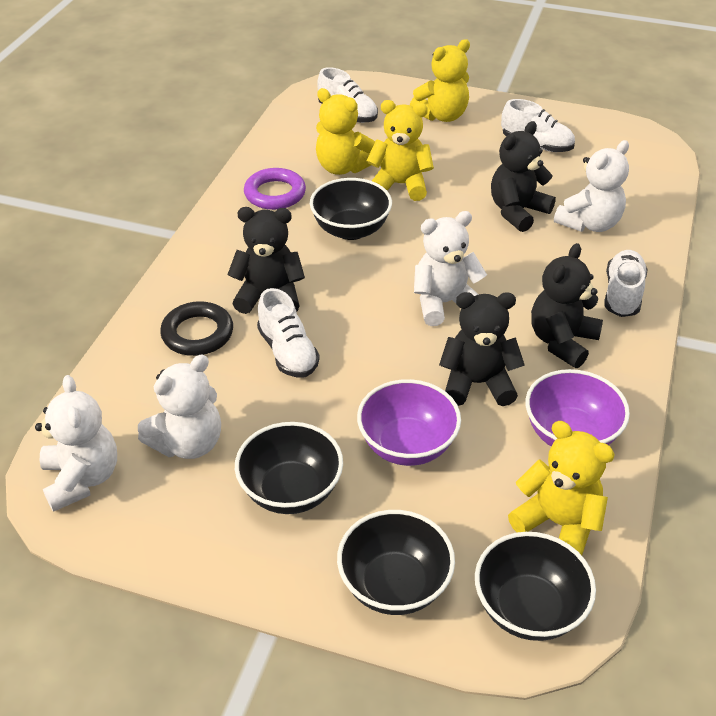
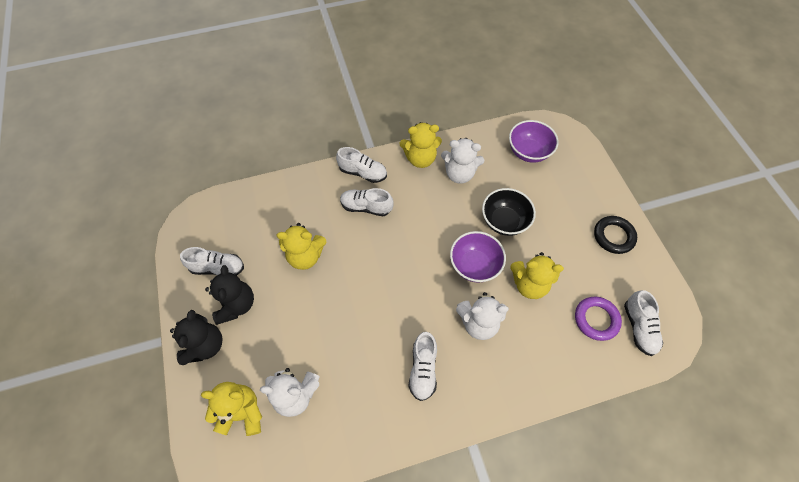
black bowl: 4 -> 1
black teddy bear: 4 -> 2
white shoe: 4 -> 5
white teddy bear: 4 -> 3

